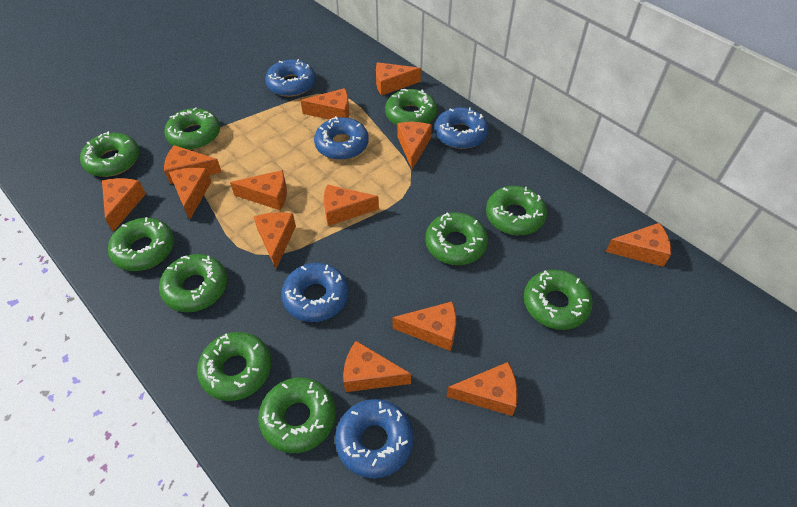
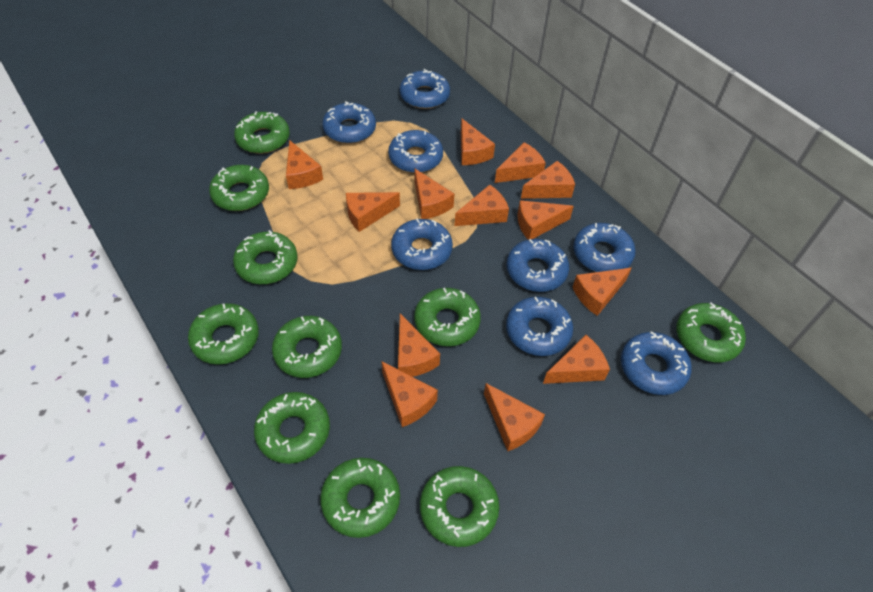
blue donut: 5 -> 8

